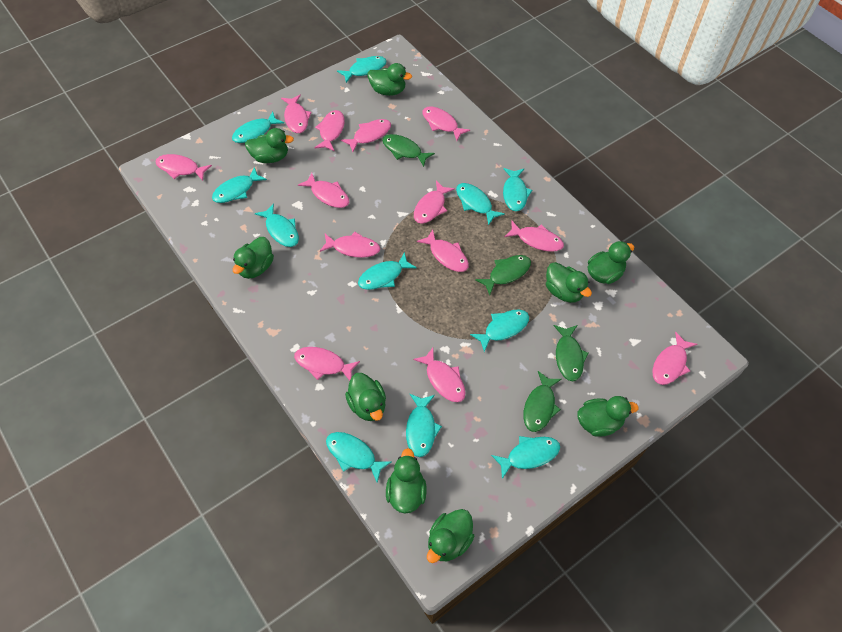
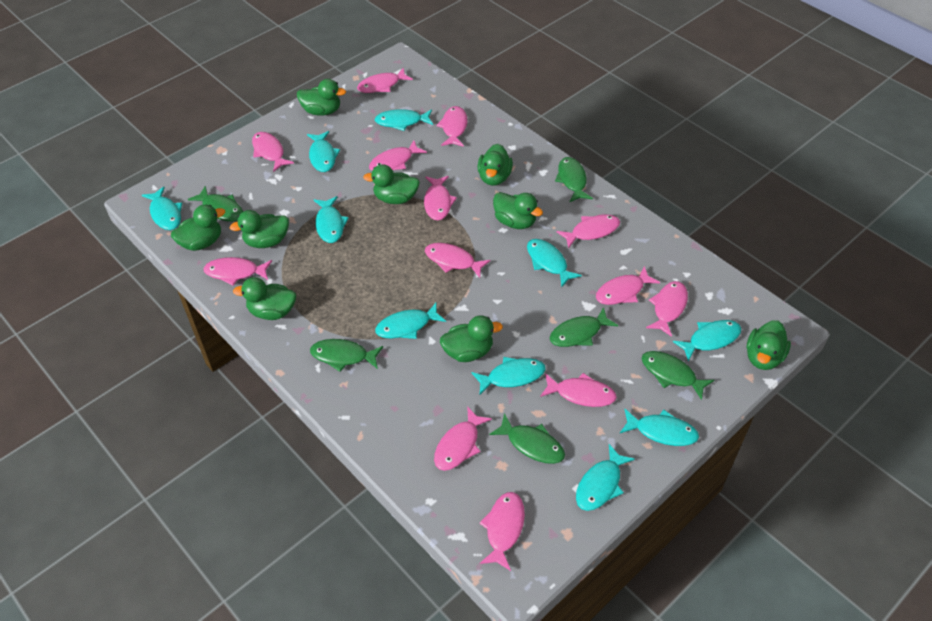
green fish: 4 -> 6
turquoise fish: 11 -> 10

